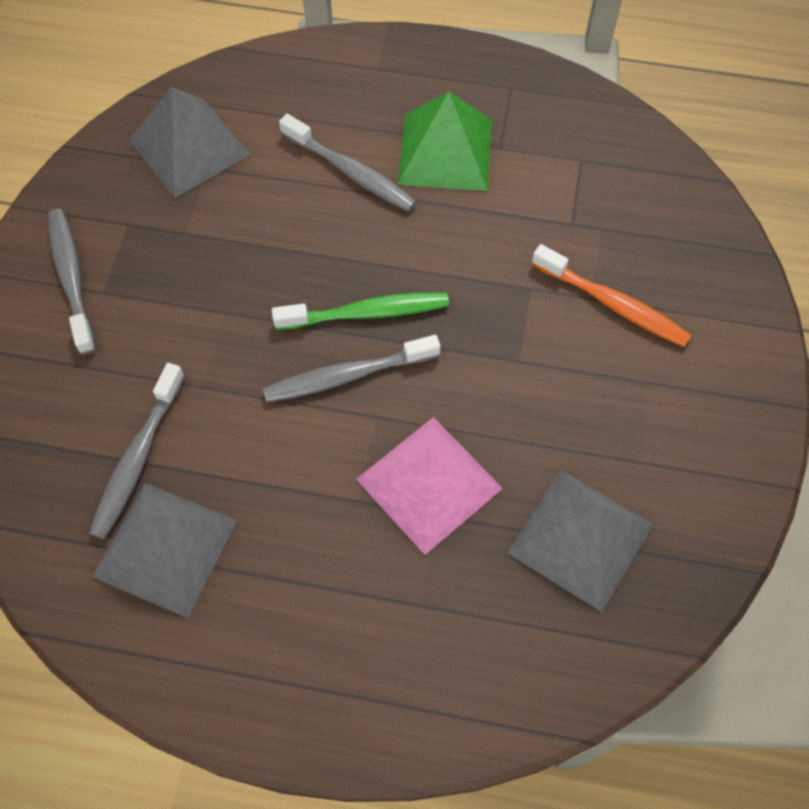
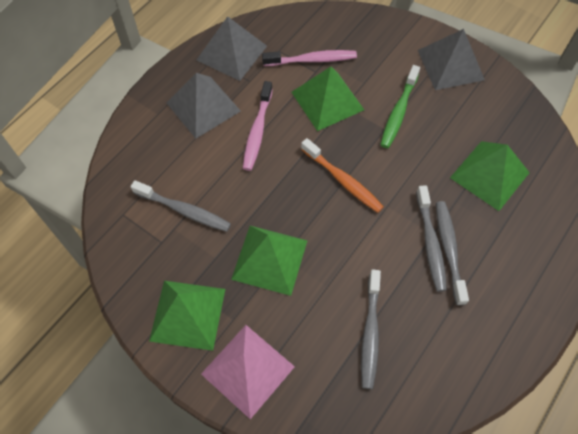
green pyramid: 1 -> 4
pink toothbrush: 0 -> 2

